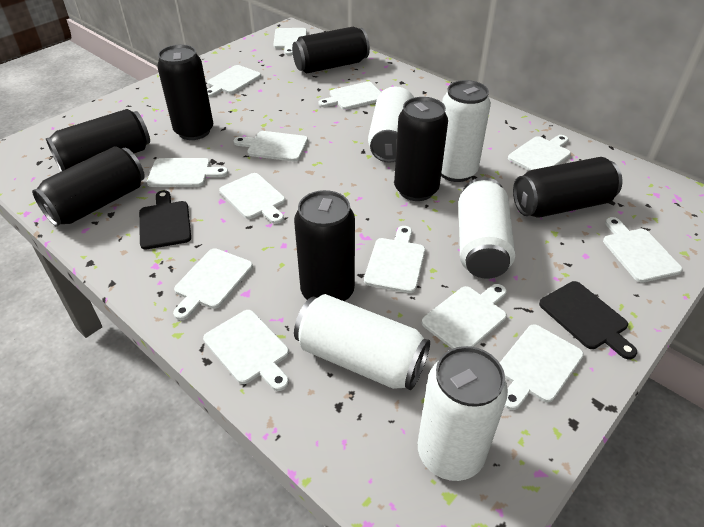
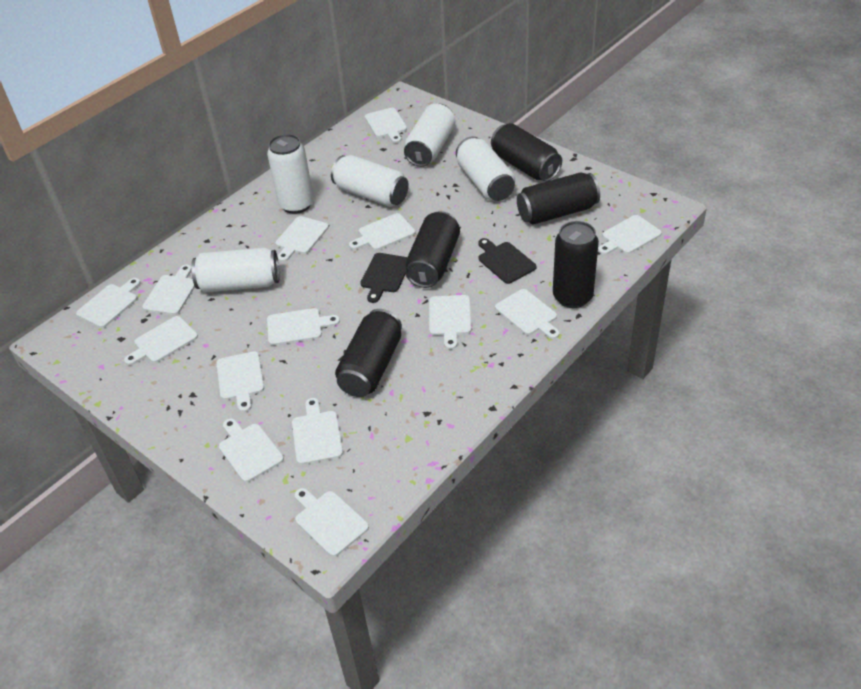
black can: 7 -> 5
white cutting board: 13 -> 14

